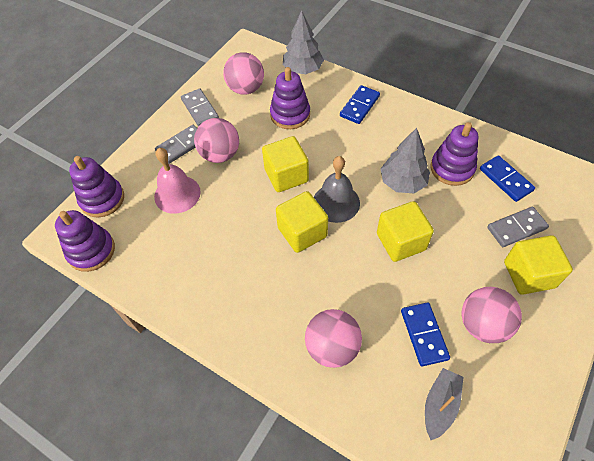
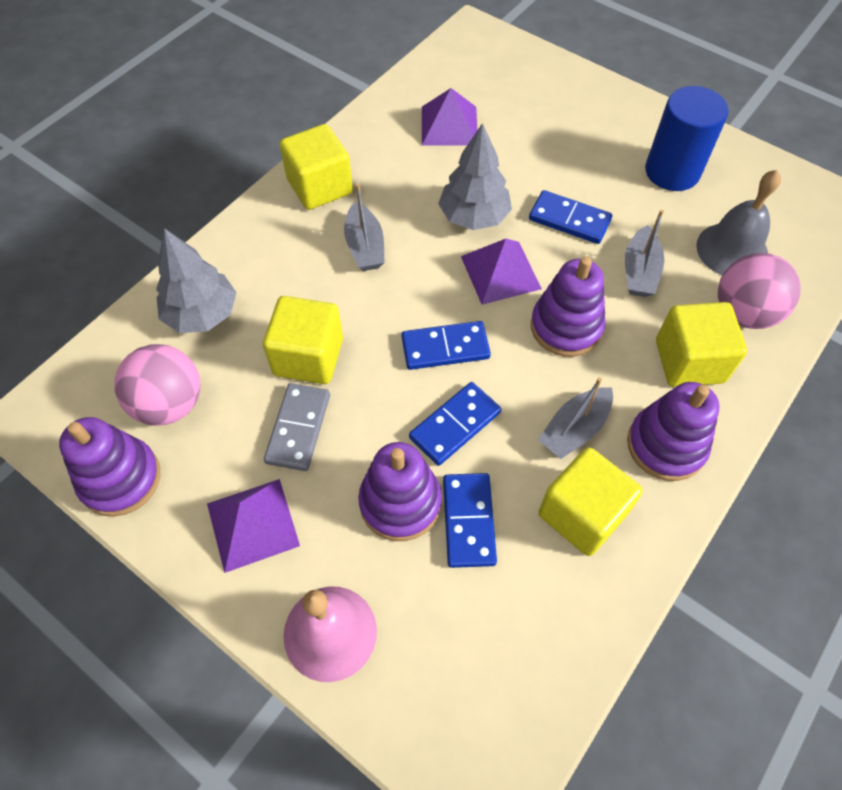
blue cylinder: 0 -> 1
blue domino: 3 -> 4
grey boat: 1 -> 3
grey domino: 3 -> 1
pink ball: 4 -> 2
purple pyramid: 0 -> 3

